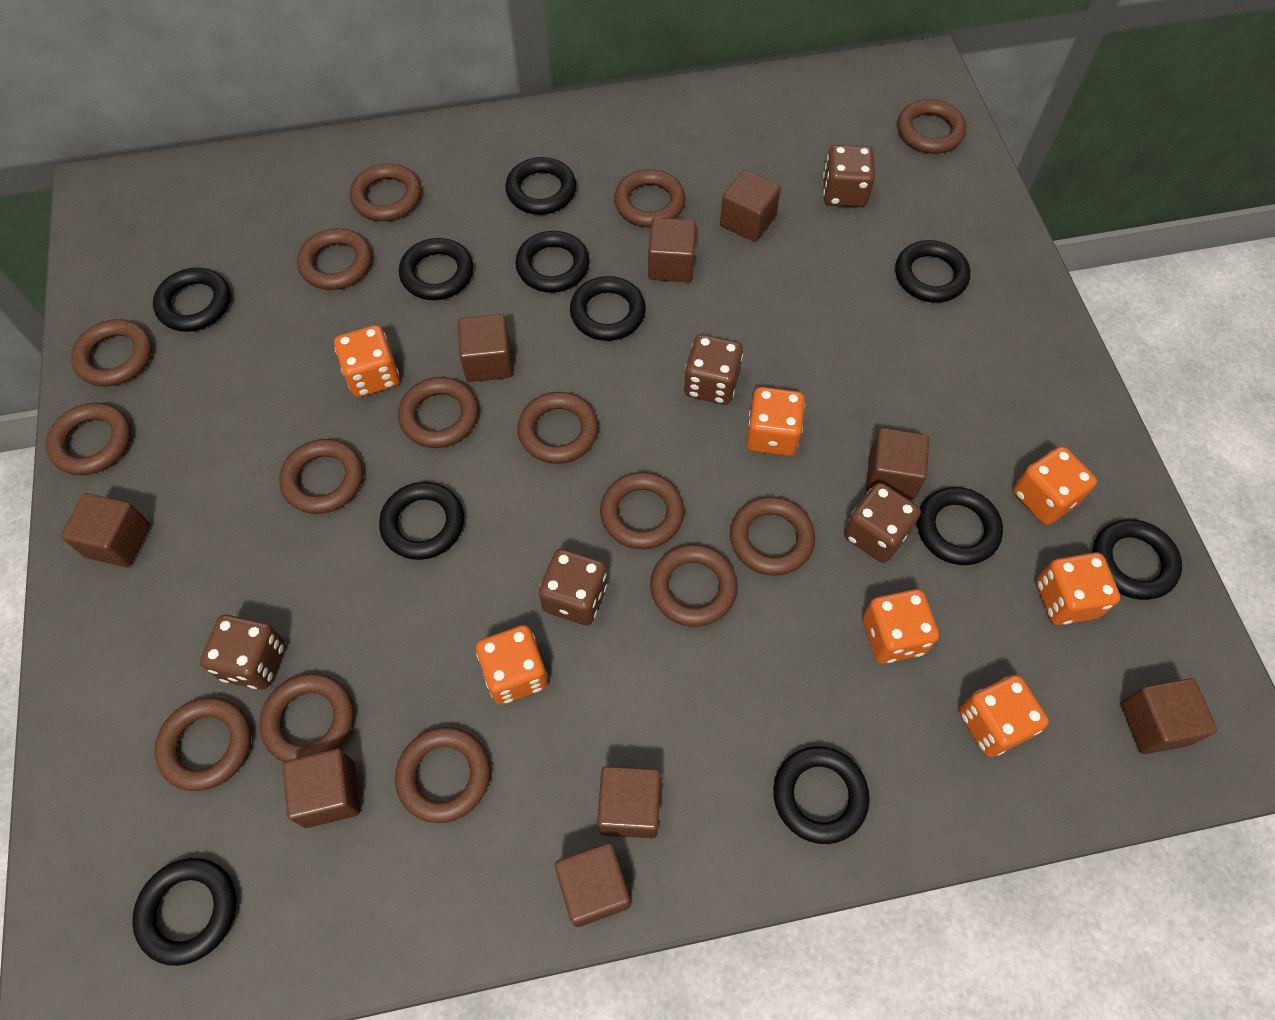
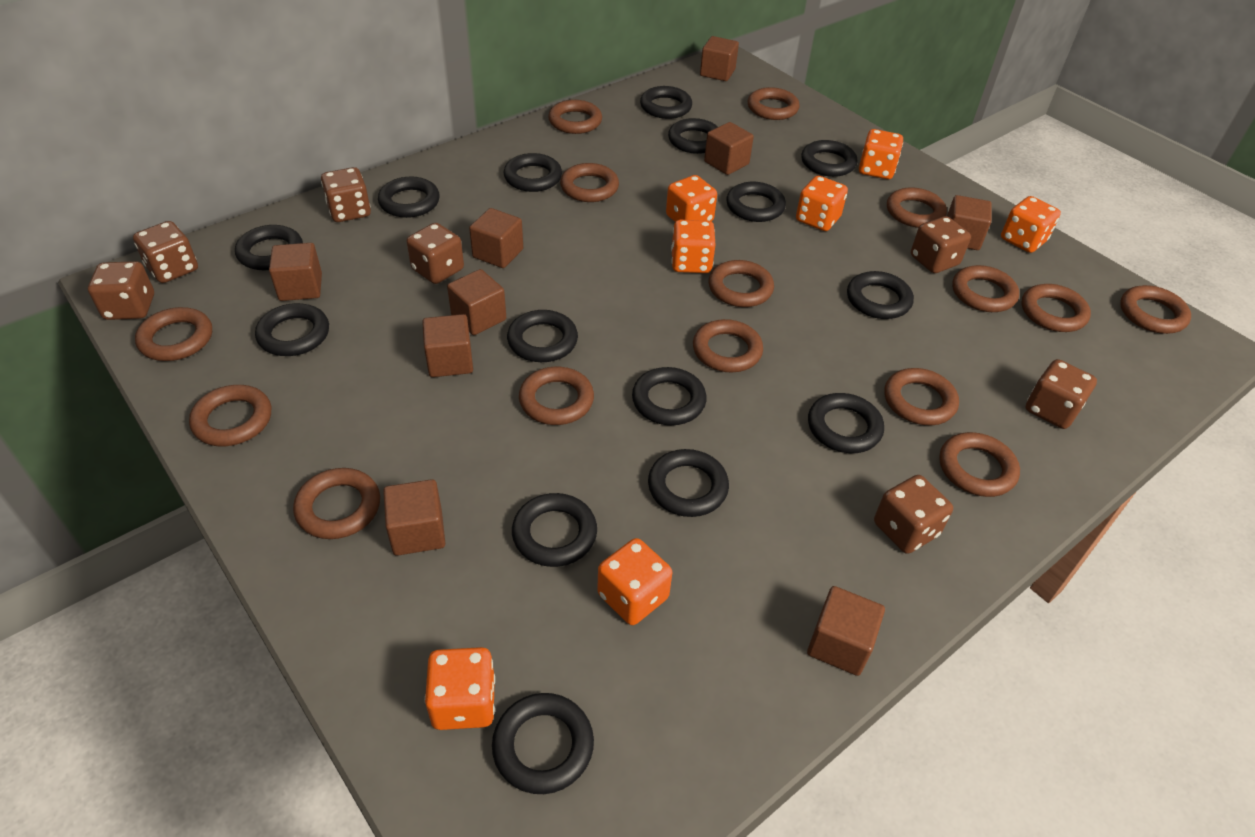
black ring: 11 -> 15
brown dice: 5 -> 7

